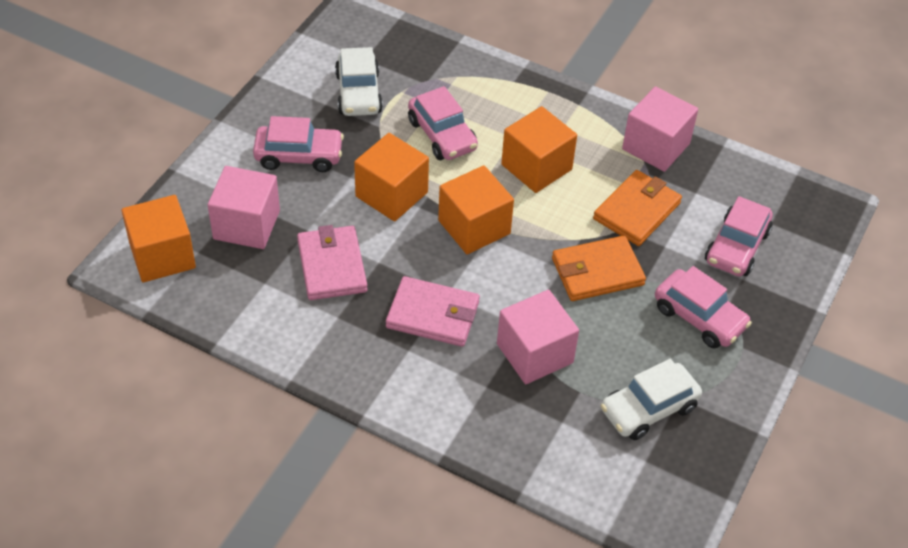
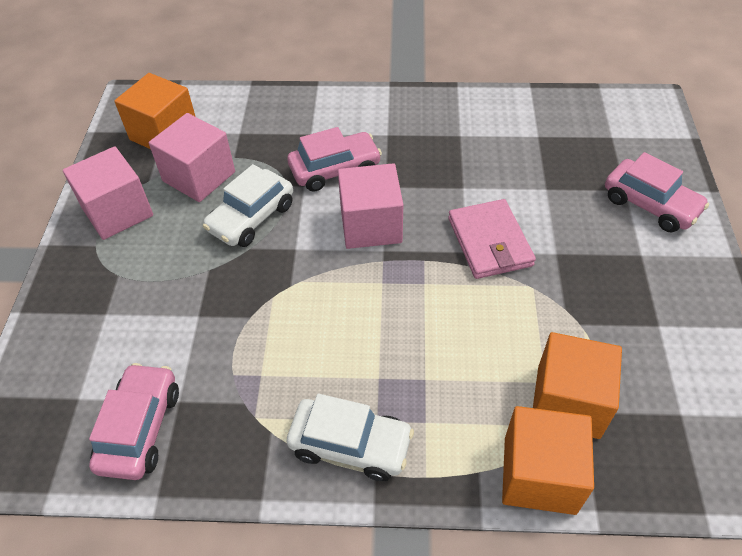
orange cube: 4 -> 3
orange wallet: 2 -> 0
pink car: 4 -> 3
pink wallet: 2 -> 1

